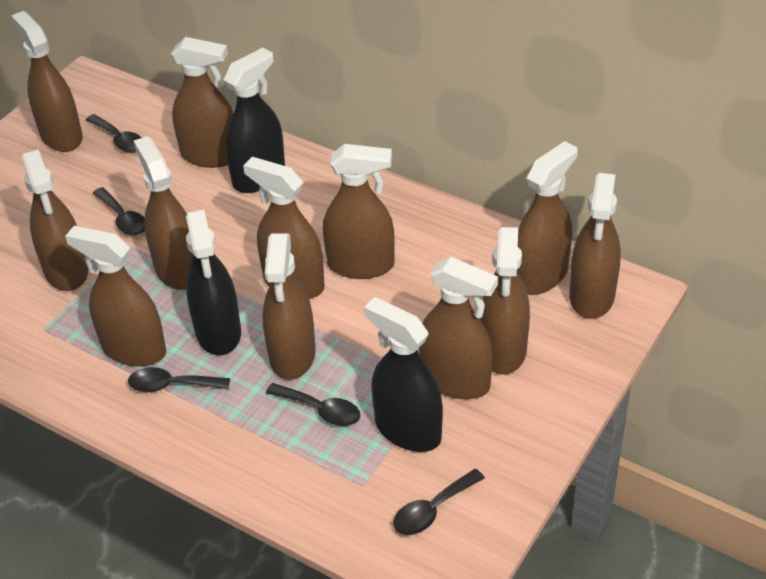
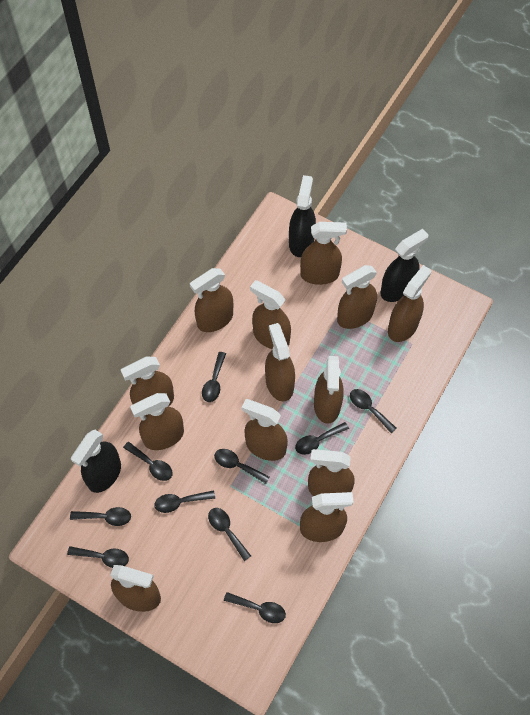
black spoon: 5 -> 10
brown spray bottle: 12 -> 13

